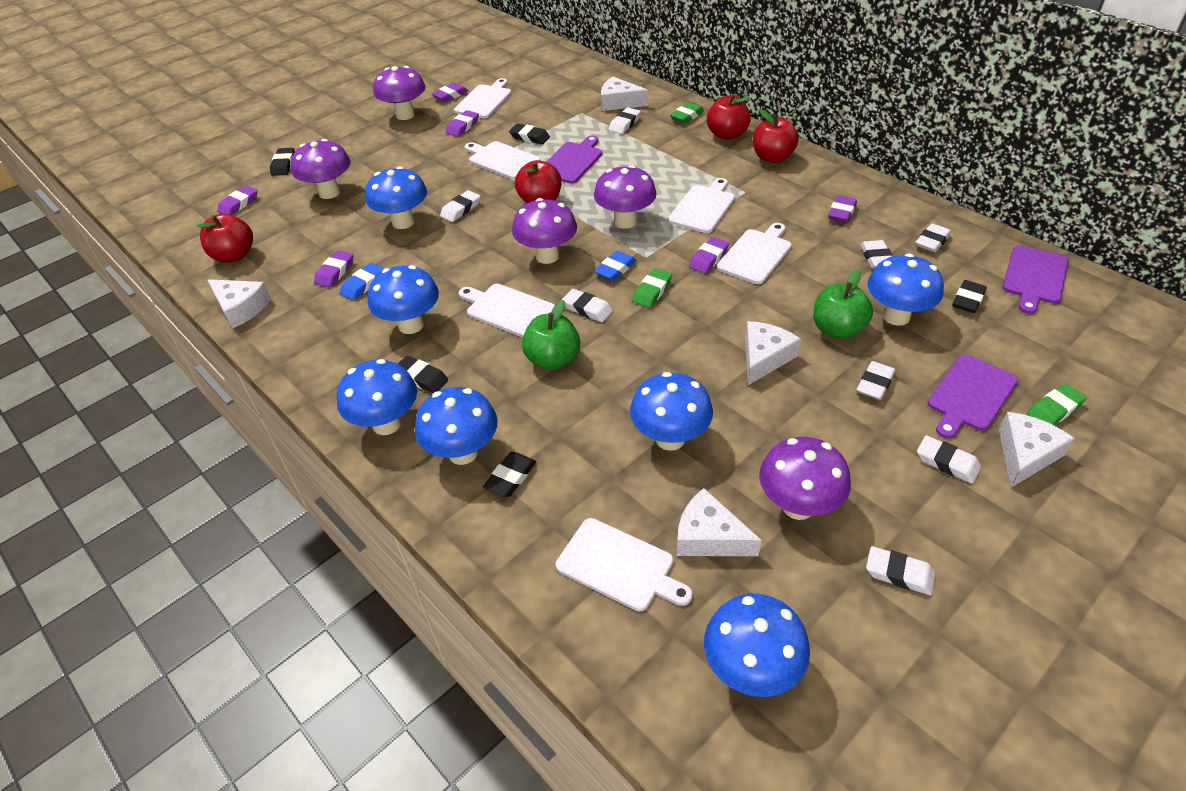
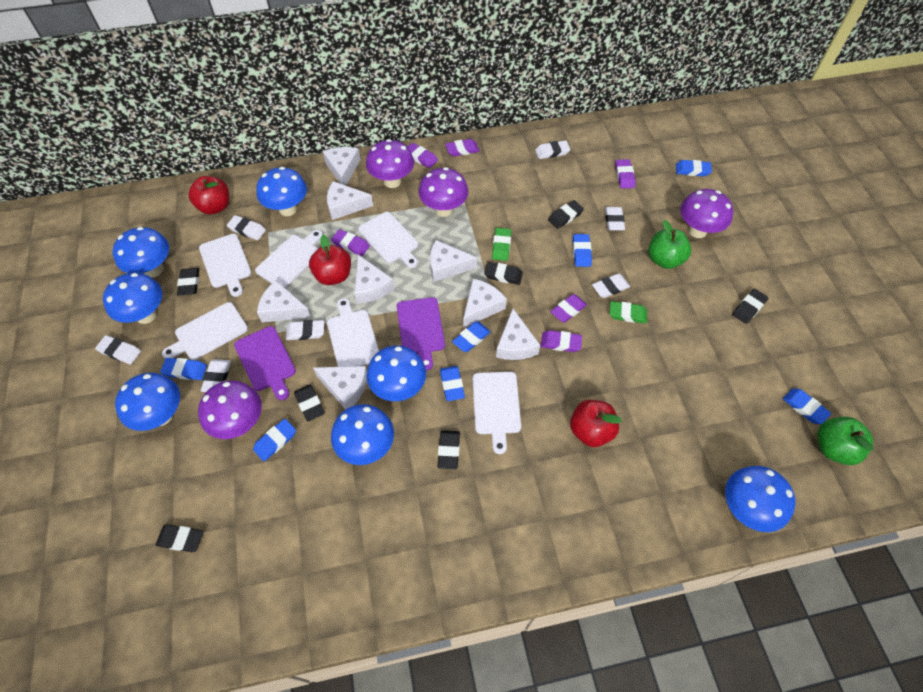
black eraser: 5 -> 7
blue eraser: 2 -> 7
green eraser: 3 -> 2
purple cutting board: 3 -> 2
purple mushroom: 5 -> 4
red apple: 4 -> 3
white cheese: 5 -> 8
white eraser: 8 -> 7

